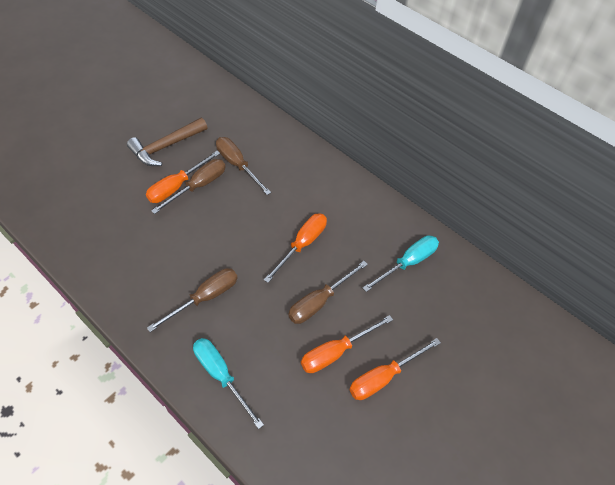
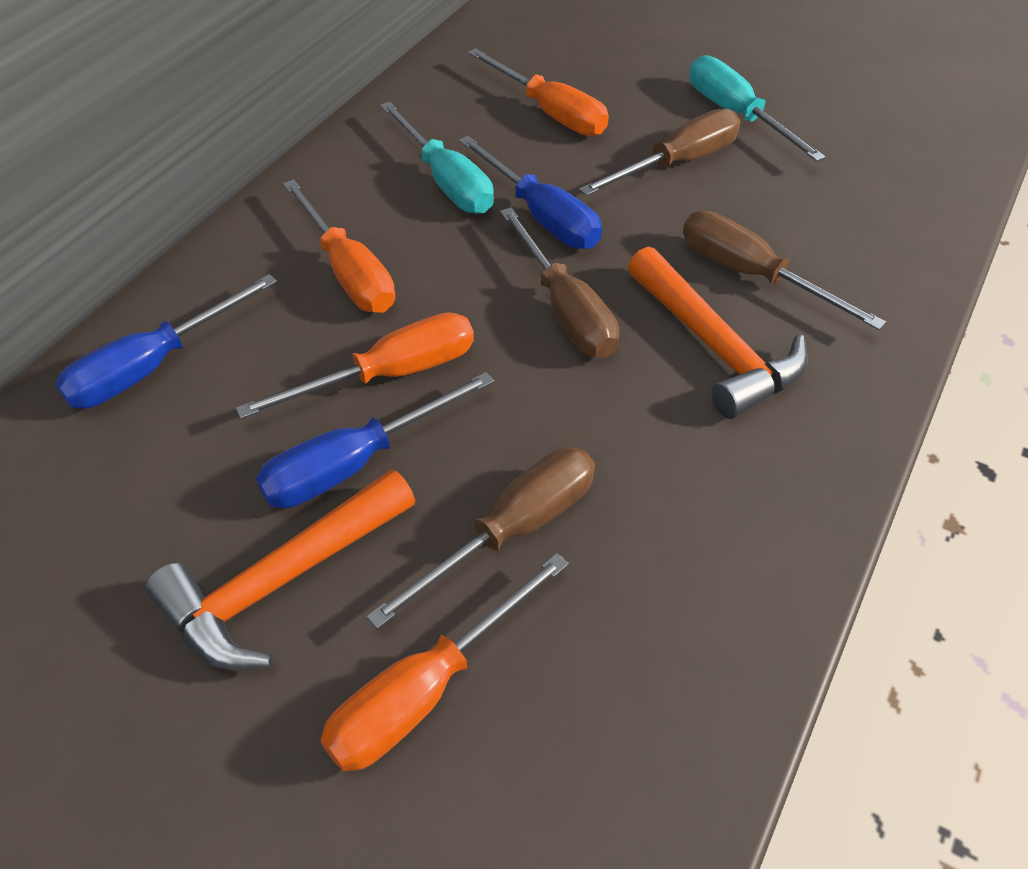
blue screwdriver: 0 -> 3
brown hammer: 1 -> 0
orange hammer: 0 -> 2

